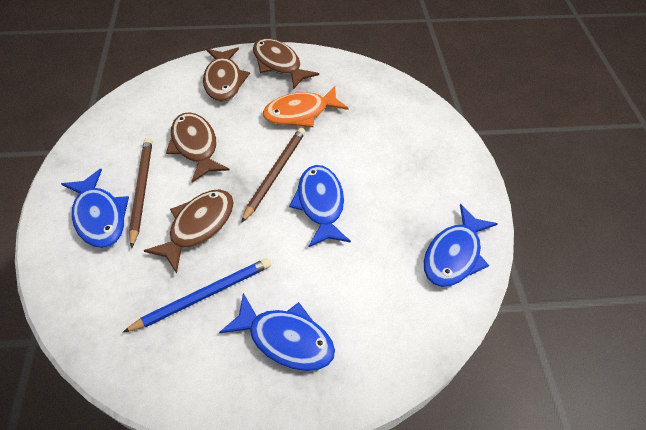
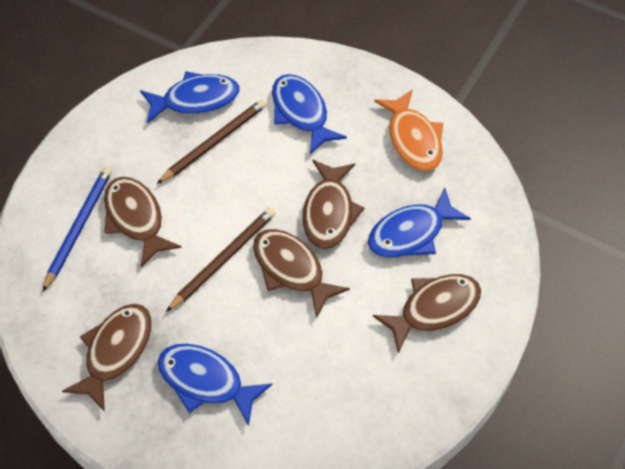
brown fish: 4 -> 5

